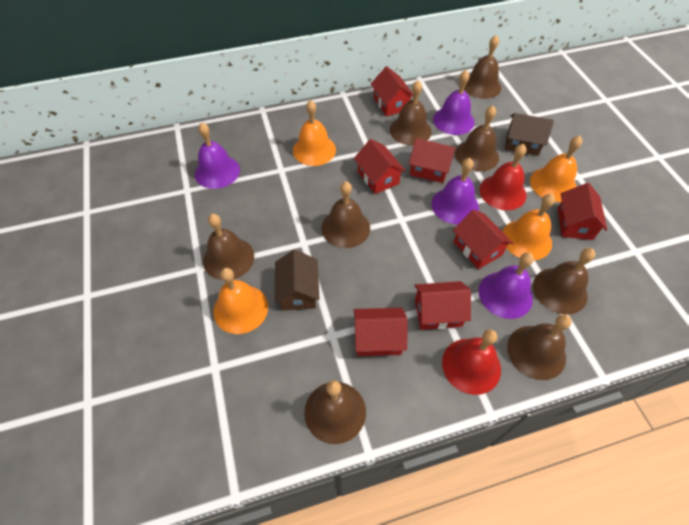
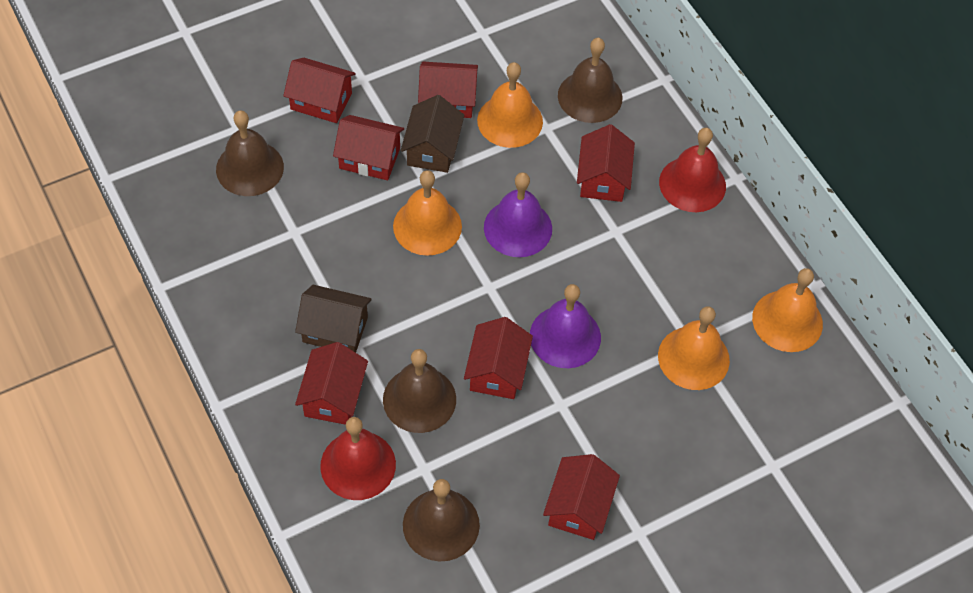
brown bell: 8 -> 4
purple bell: 4 -> 2

